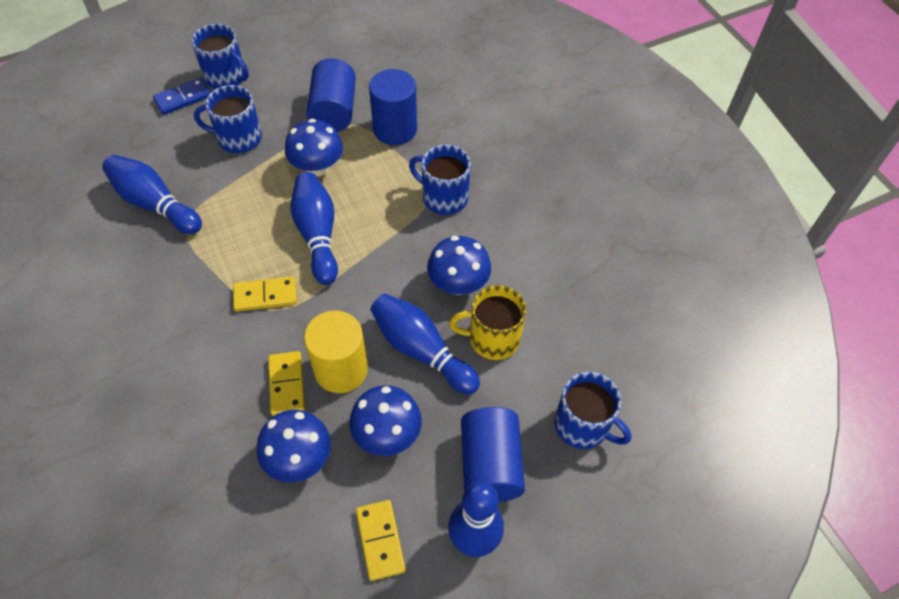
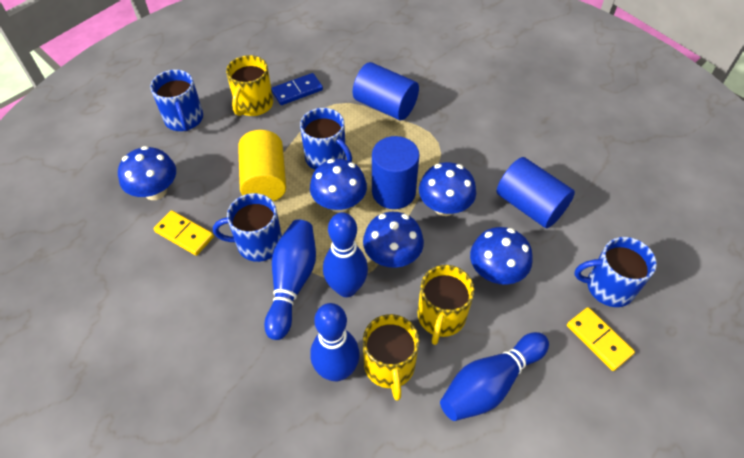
blue mushroom: 4 -> 5
yellow domino: 3 -> 2
yellow mug: 1 -> 3

